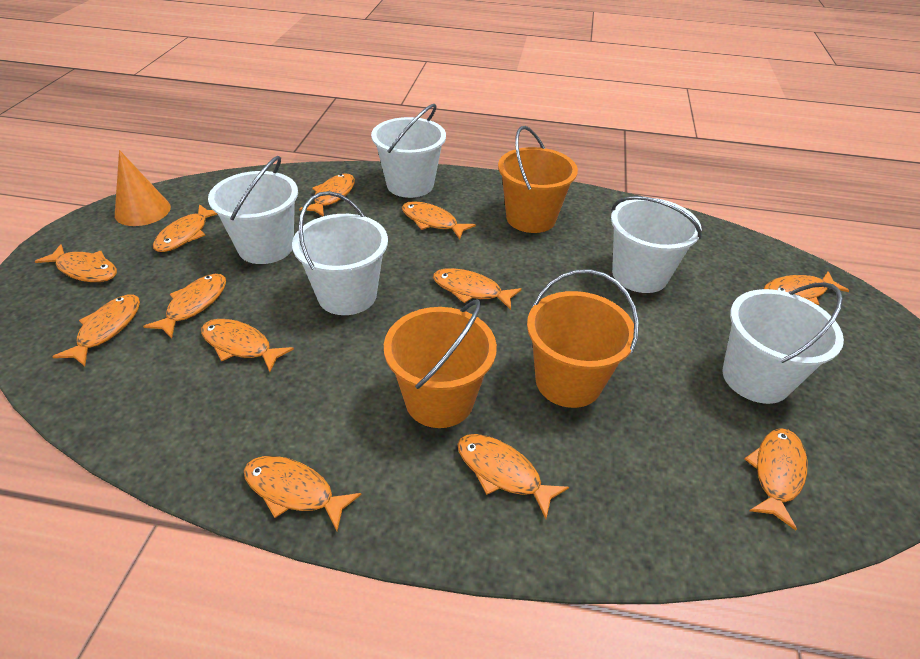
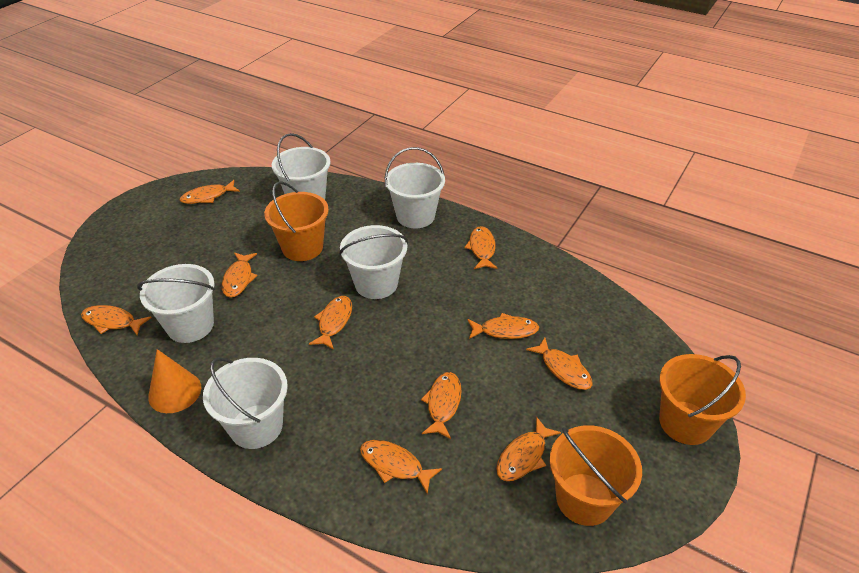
orange fish: 12 -> 10

